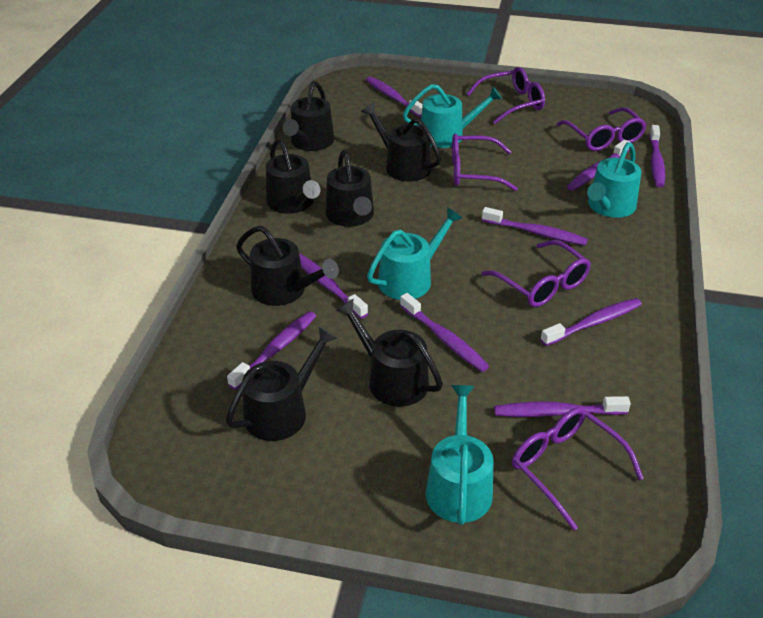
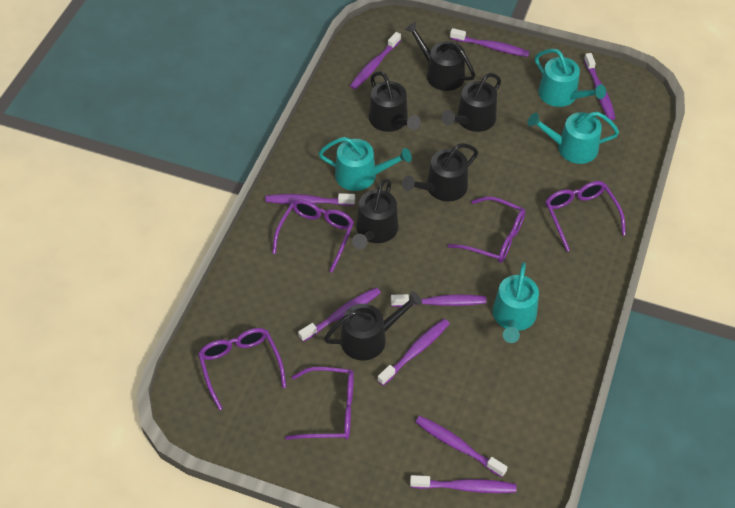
black watering can: 7 -> 6

